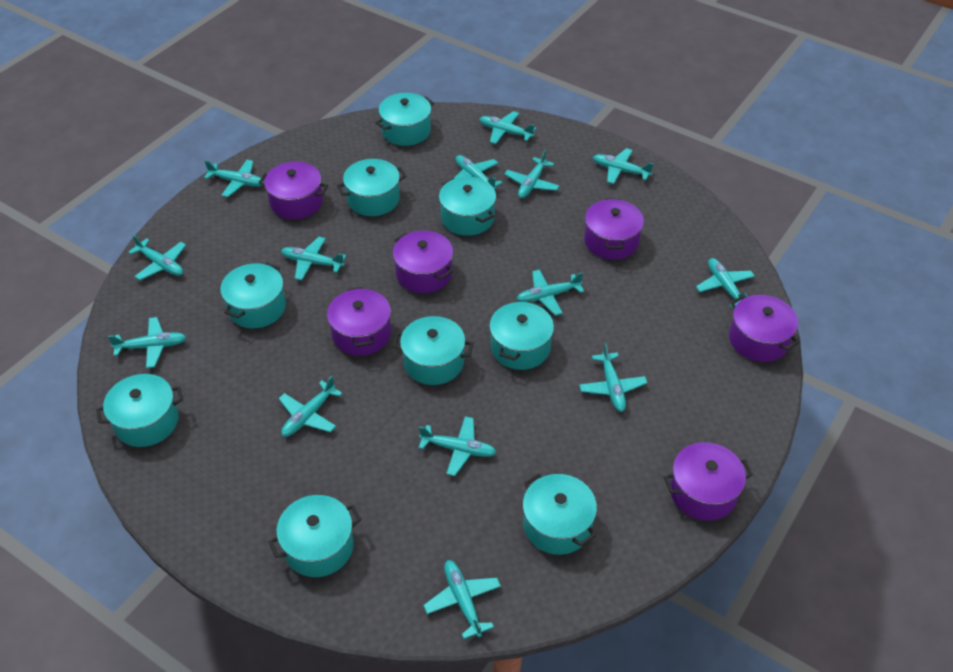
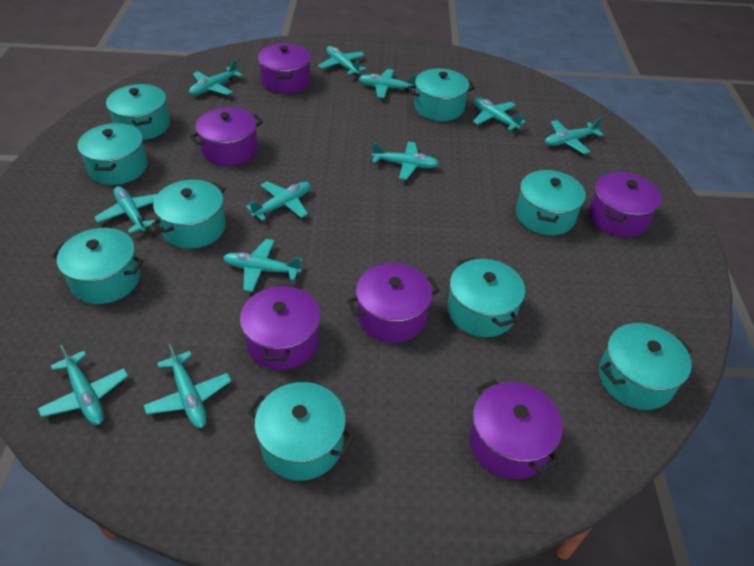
turquoise plane: 14 -> 11

